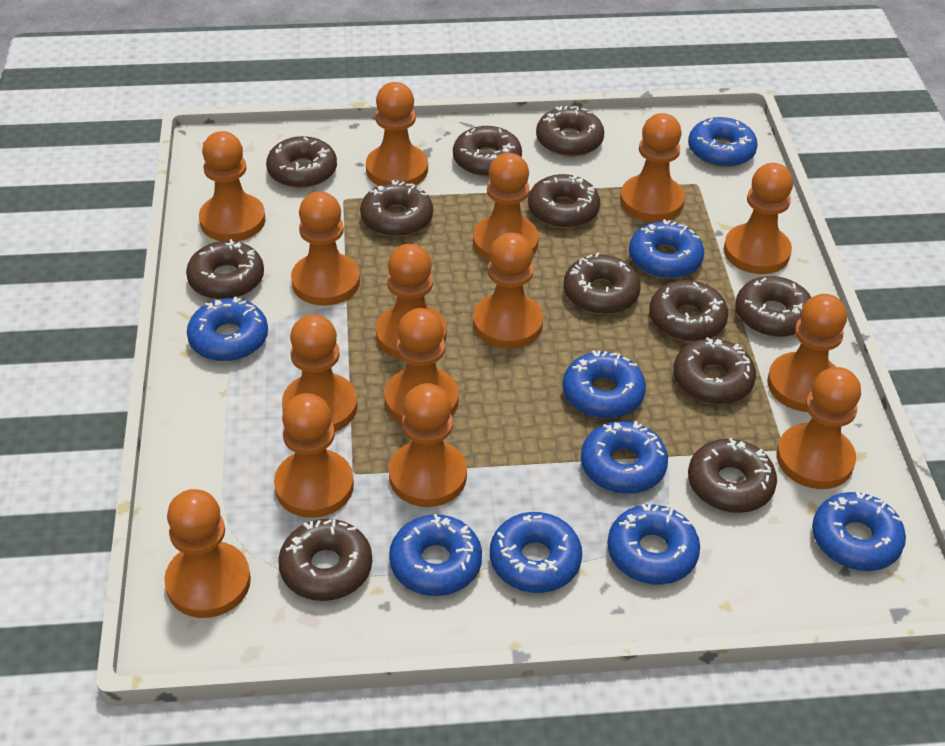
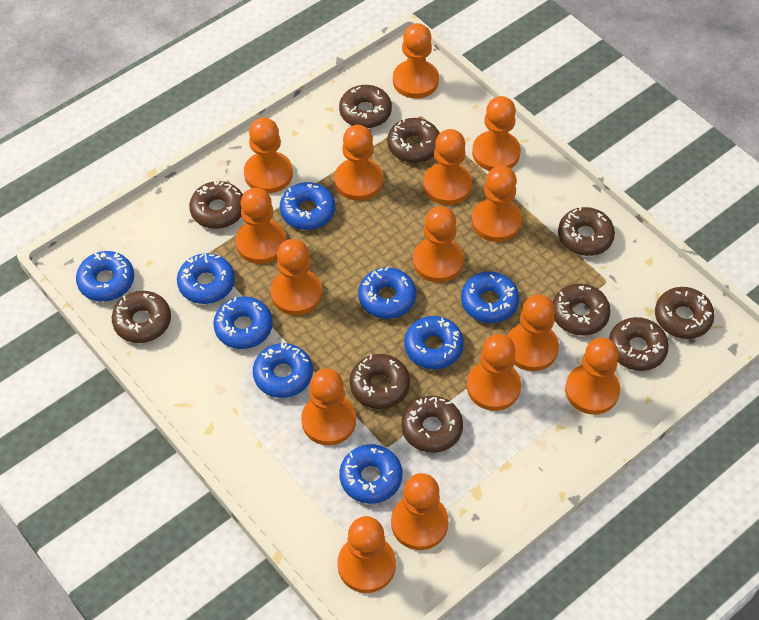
brown donut: 12 -> 10

